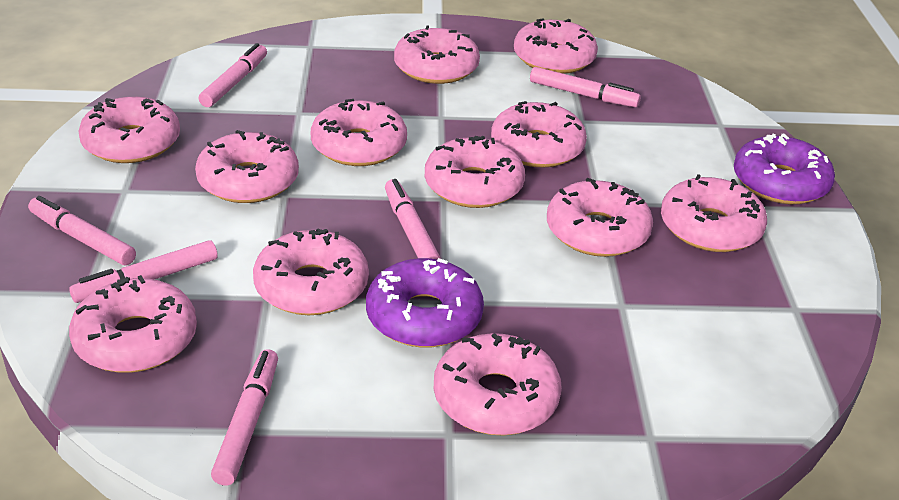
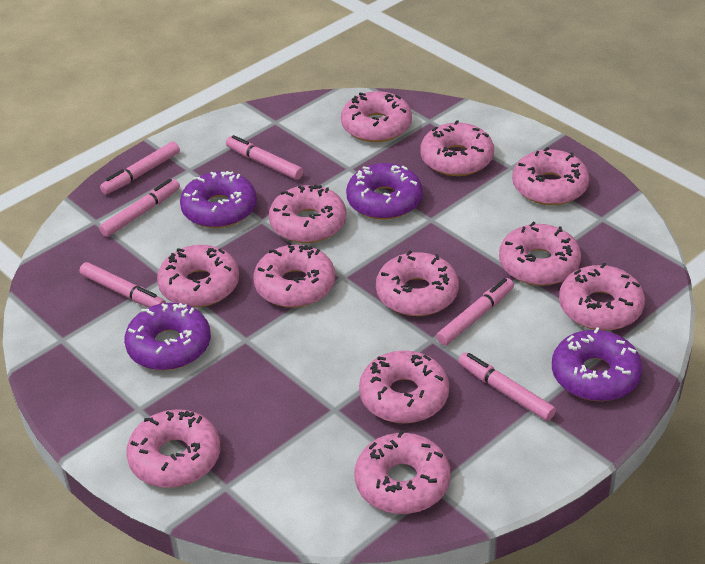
purple donut: 2 -> 4

